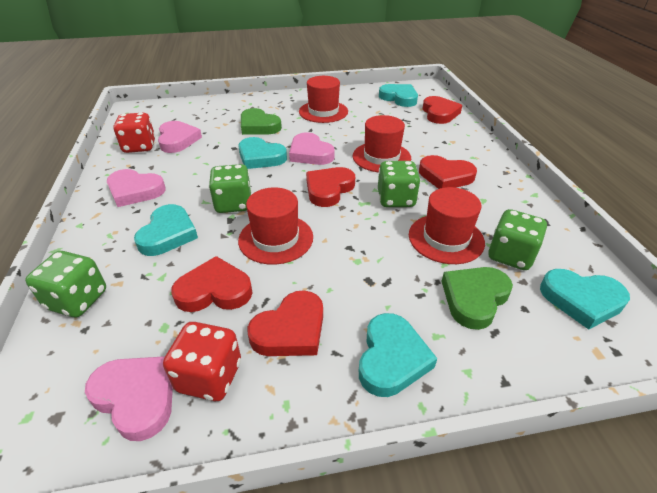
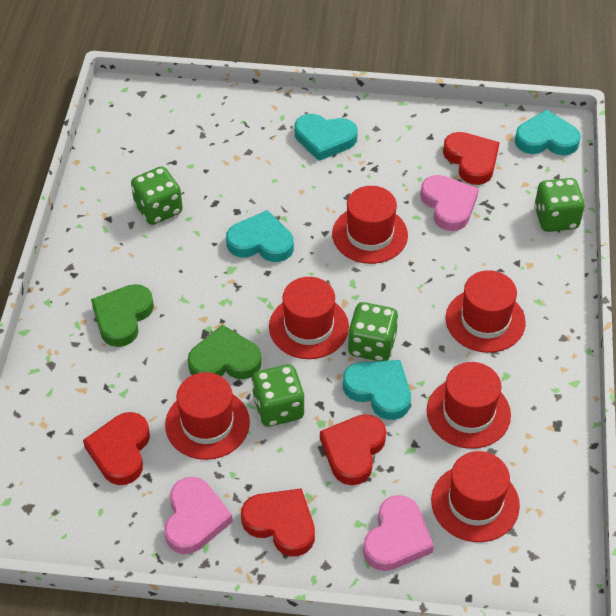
pink heart: 4 -> 3
red dice: 2 -> 0
red hat: 4 -> 6
red heart: 5 -> 4
turquoise heart: 5 -> 4

